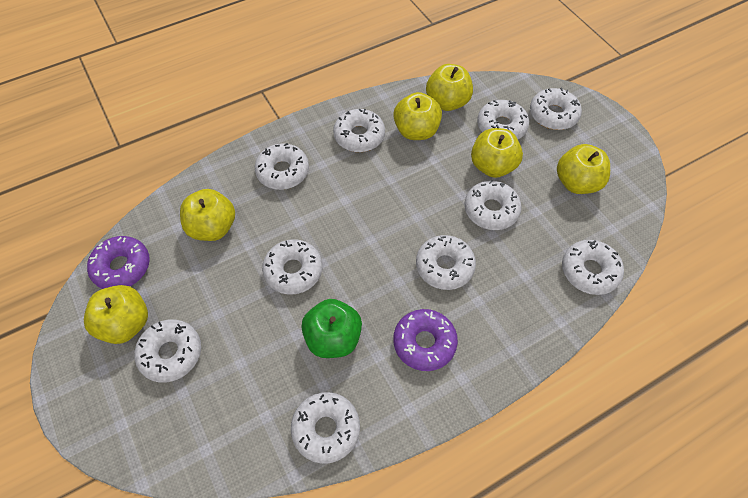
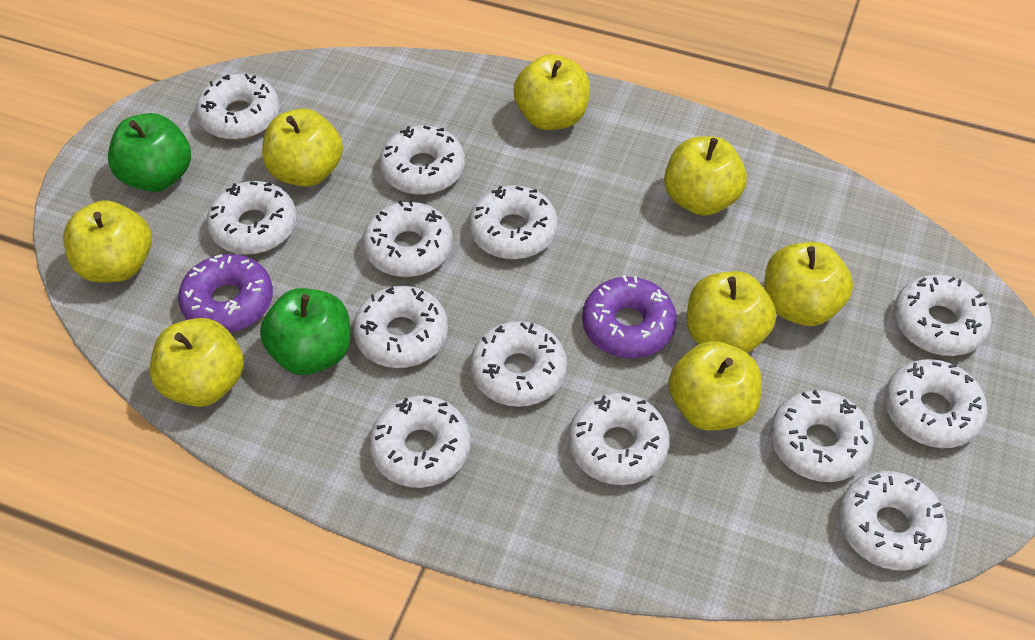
green apple: 1 -> 2
white donut: 10 -> 13
yellow apple: 6 -> 8

